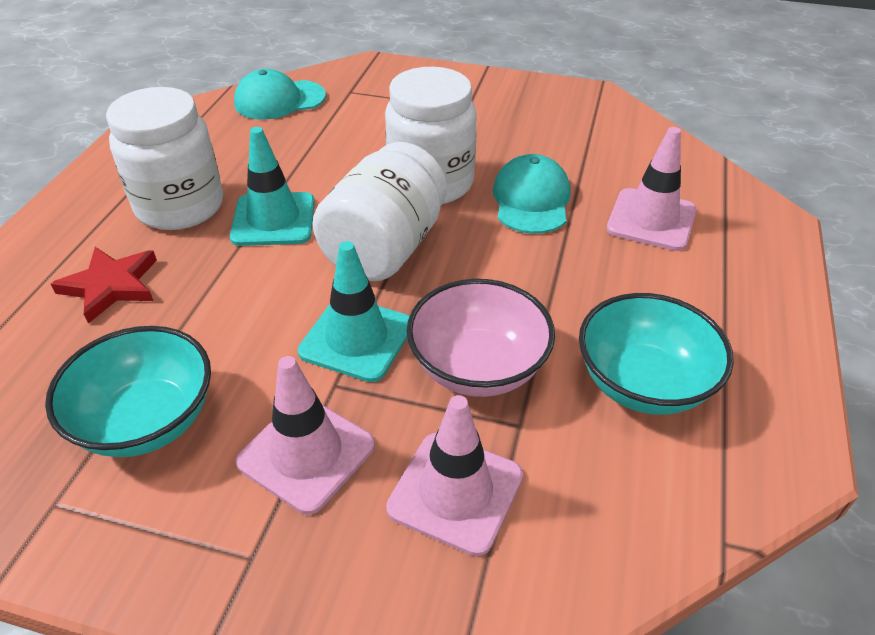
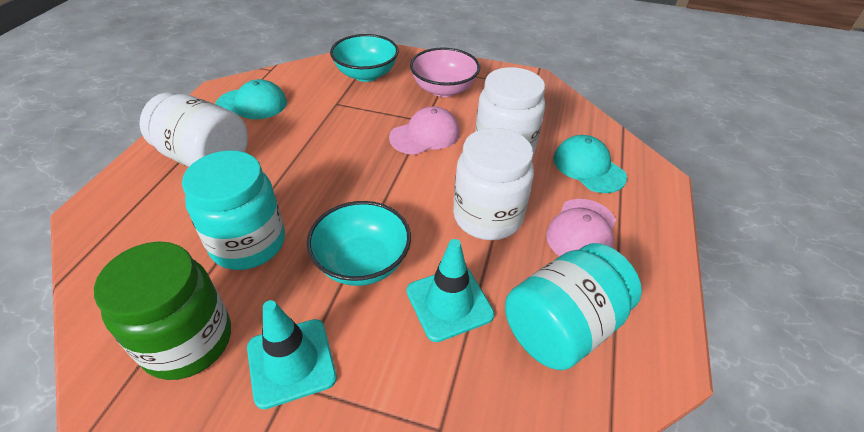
green jar: 0 -> 1
pink cap: 0 -> 2
pink traffic cone: 3 -> 0
red star: 1 -> 0
turquoise jar: 0 -> 2

